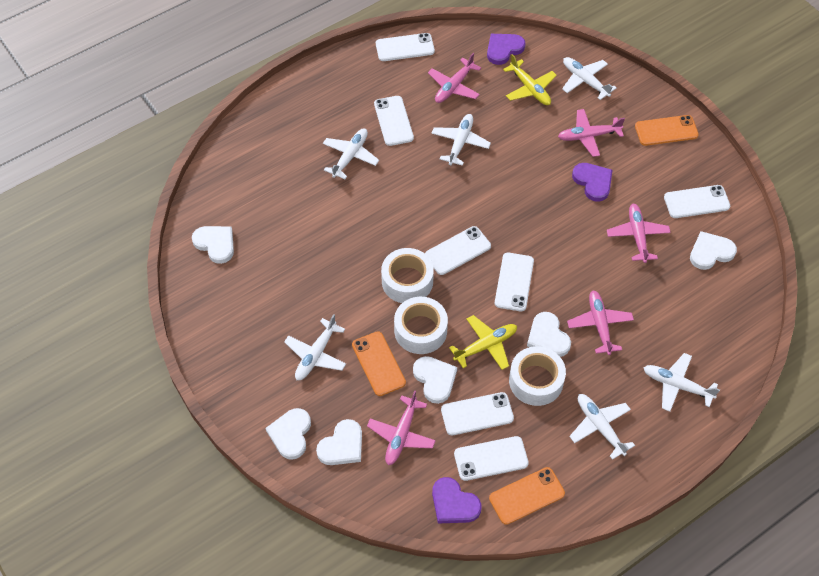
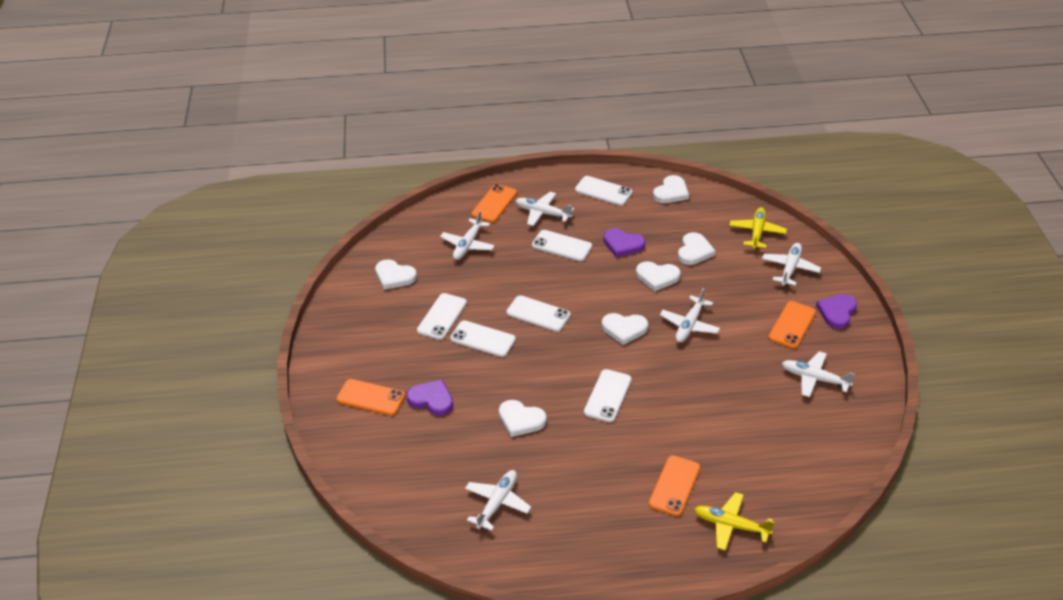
orange phone: 3 -> 4
pink plane: 5 -> 0
white phone: 7 -> 6
white tape: 3 -> 0

